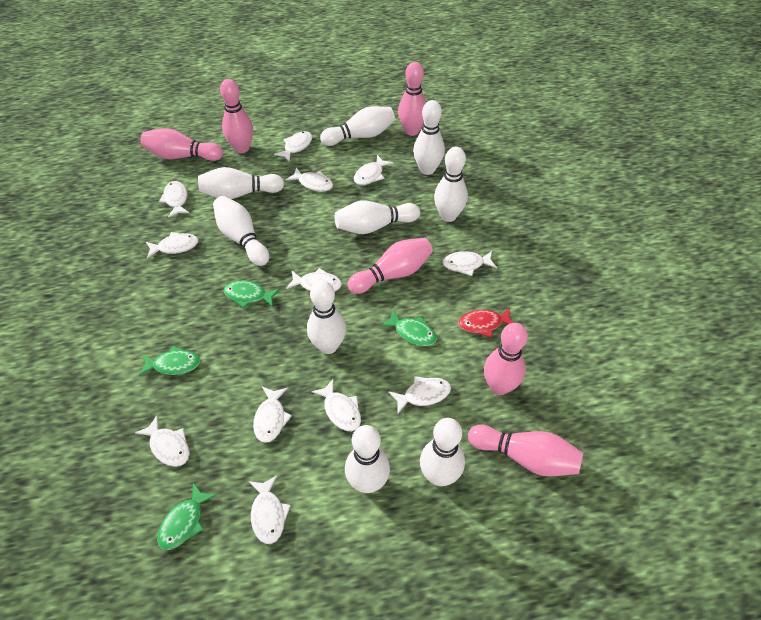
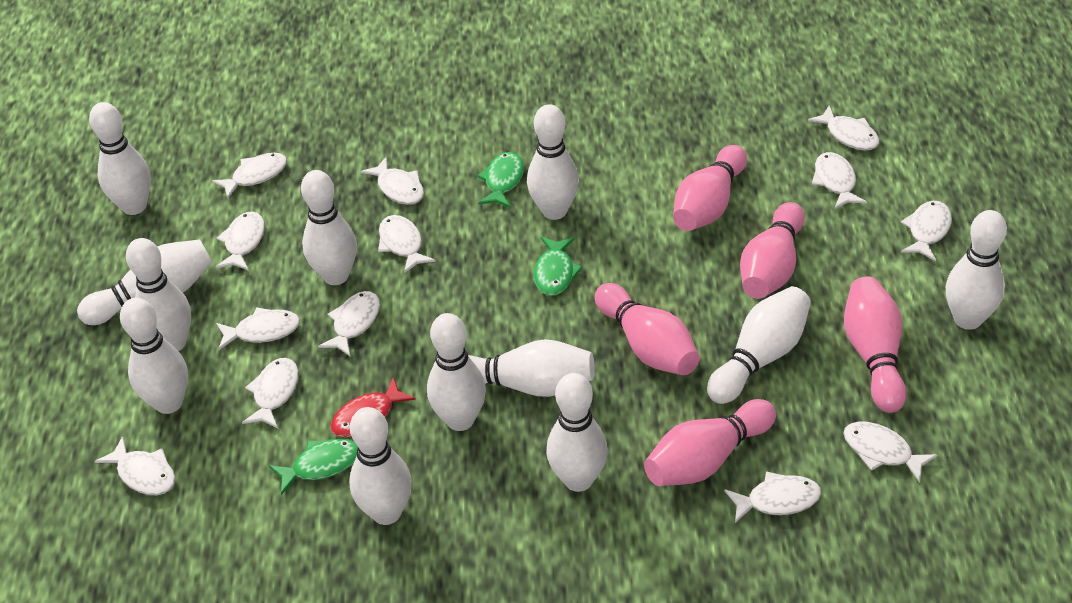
green fish: 4 -> 3
pink bowling pin: 6 -> 5
white bowling pin: 9 -> 12
white fish: 12 -> 13

